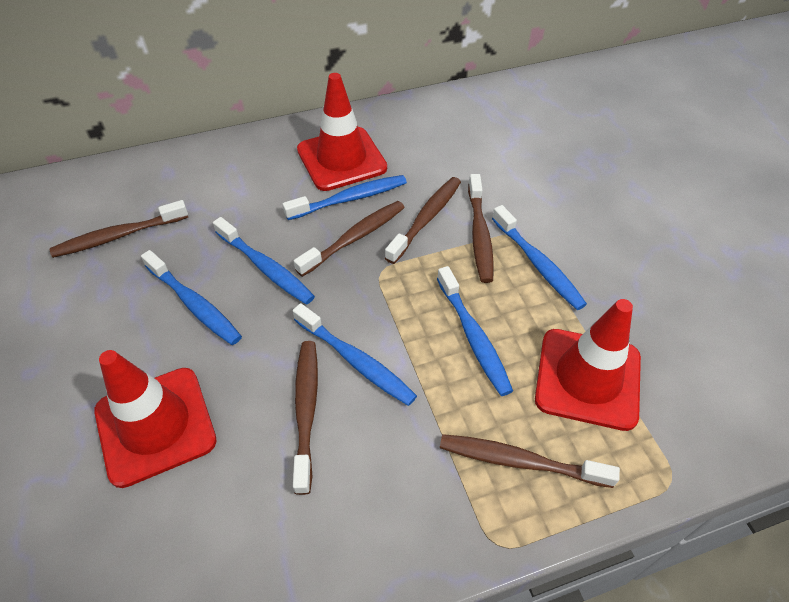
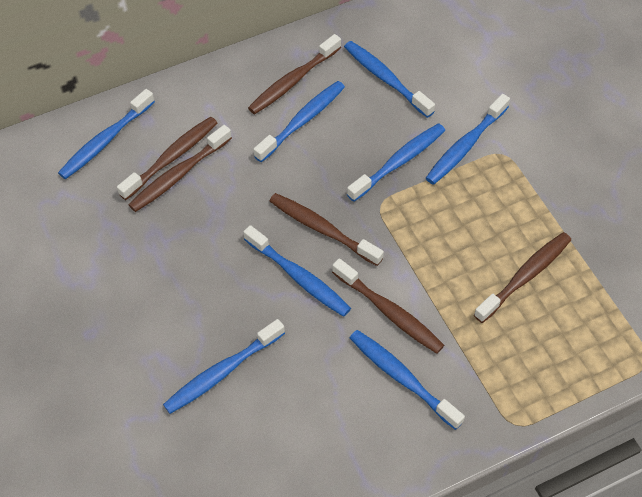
blue toothbrush: 6 -> 8
red traffic cone: 3 -> 0

